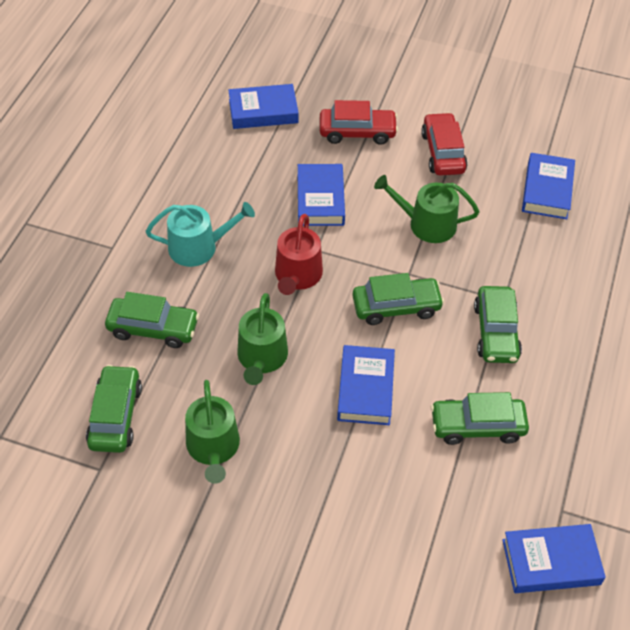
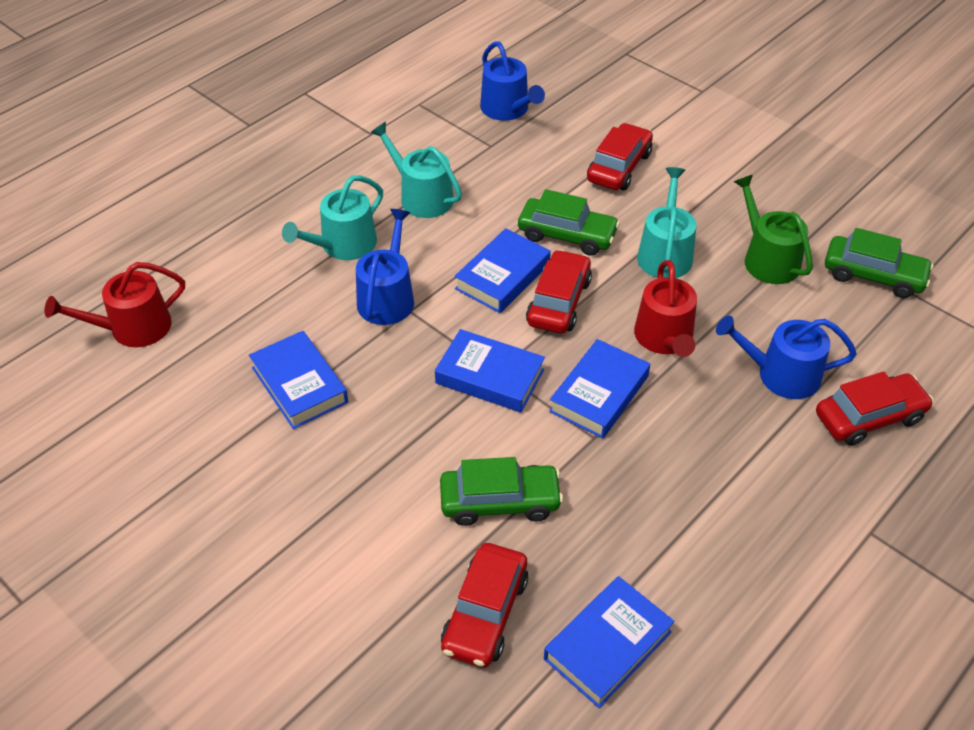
blue watering can: 0 -> 3
green car: 5 -> 3
green watering can: 3 -> 1
red car: 2 -> 4
red watering can: 1 -> 2
turquoise watering can: 1 -> 3

